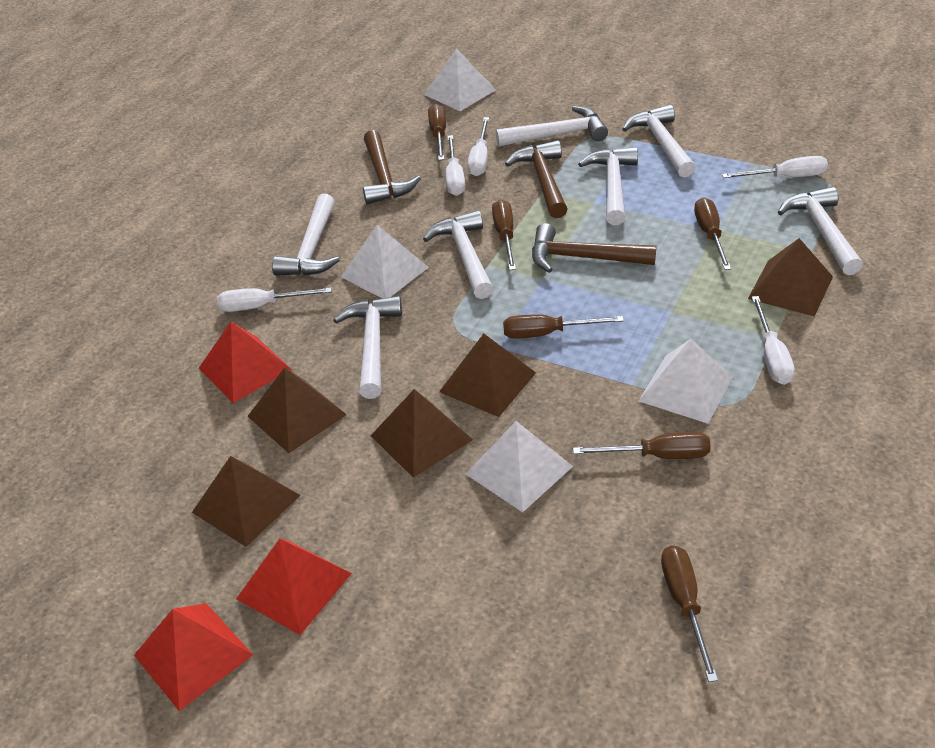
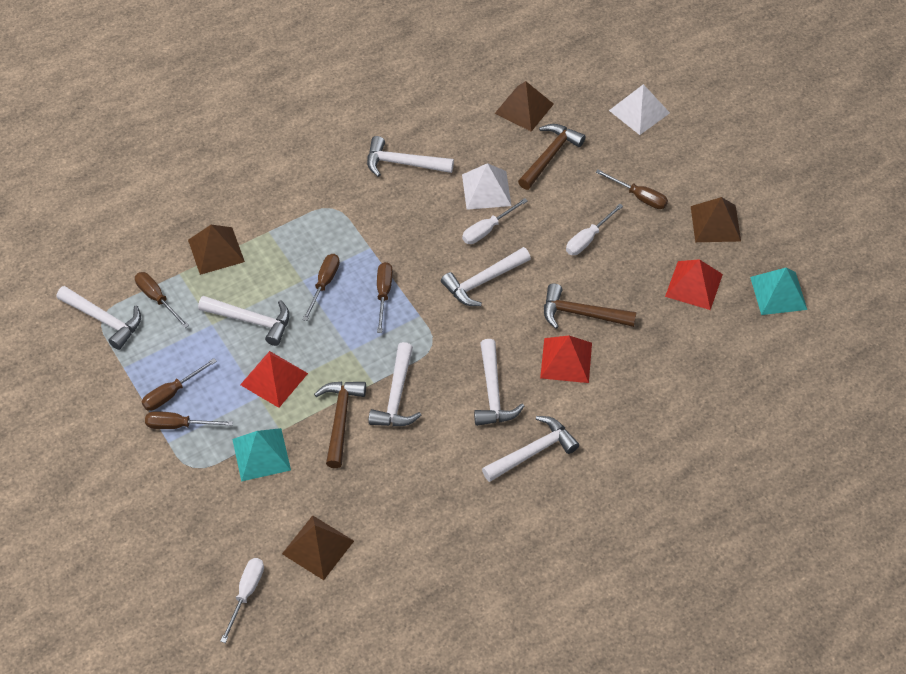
brown pyramid: 5 -> 4
turquoise pyramid: 0 -> 2
white pyramid: 4 -> 2
white screwdriver: 5 -> 3

